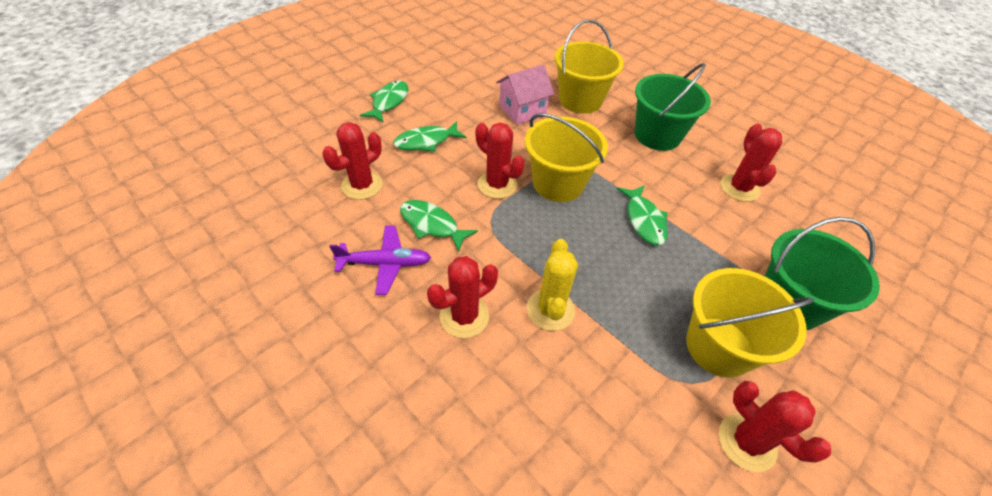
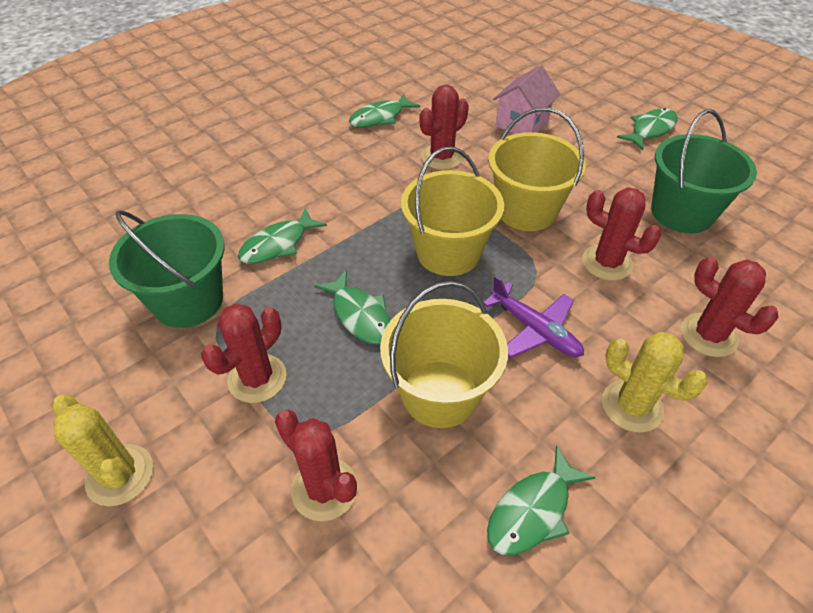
green fish: 4 -> 5
yellow cactus: 1 -> 2

